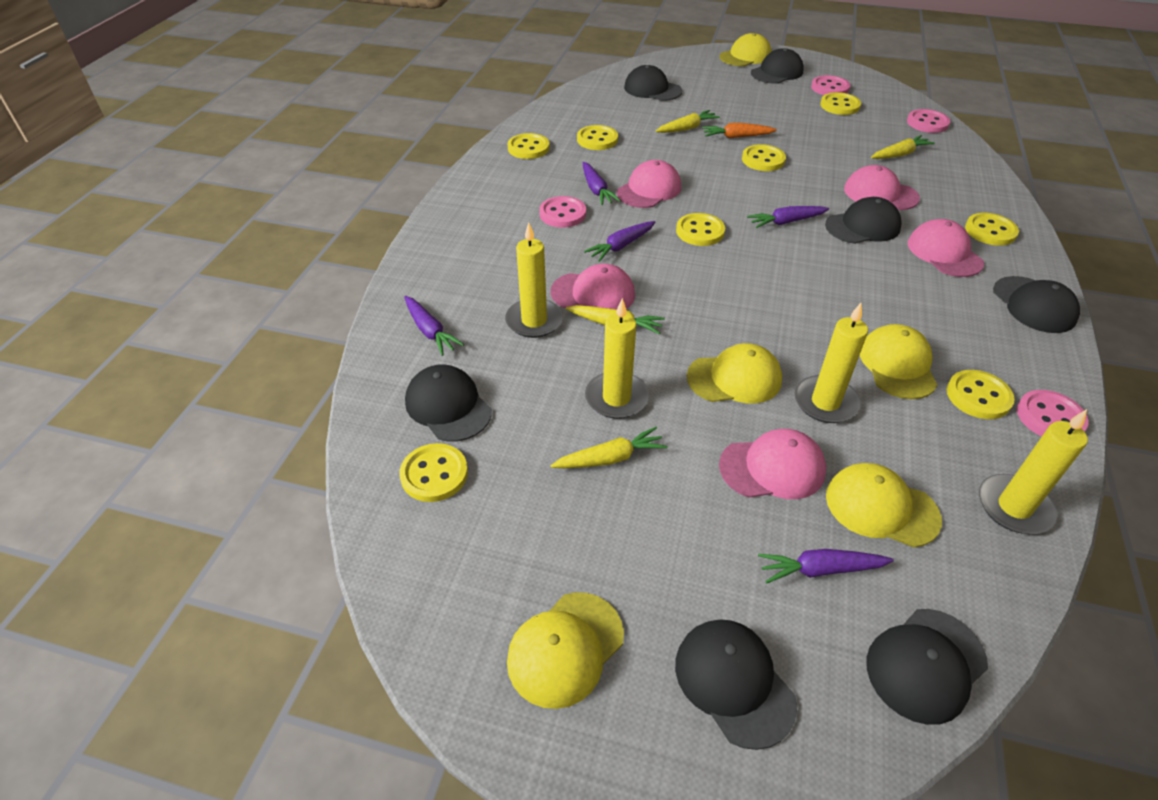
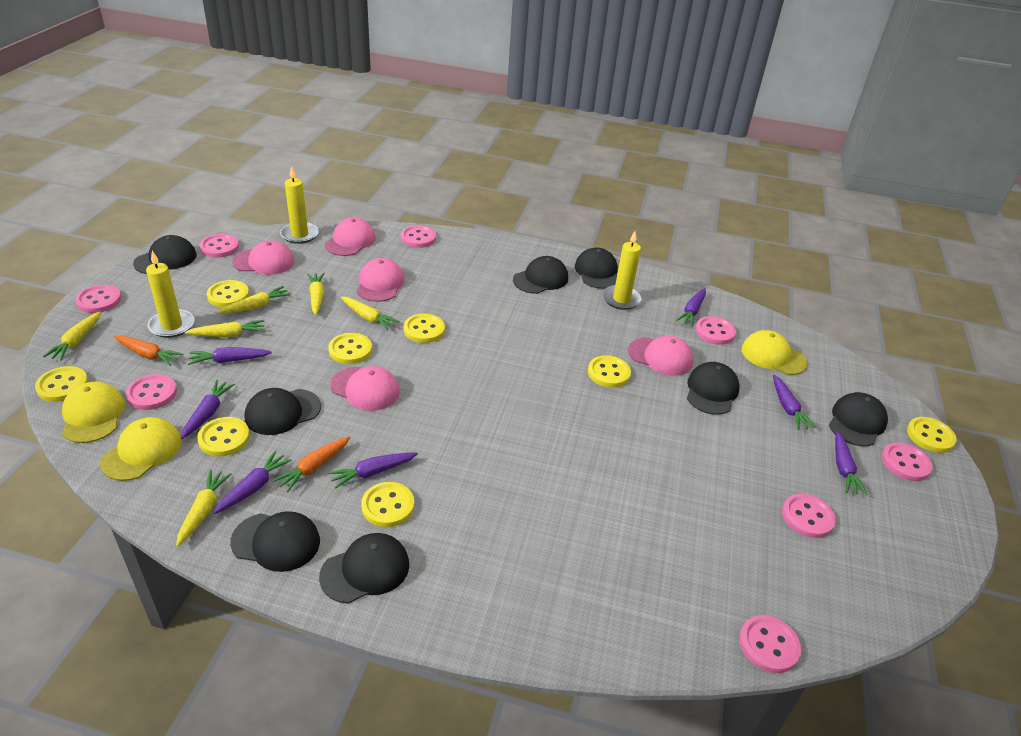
black cap: 7 -> 8
orange carrot: 1 -> 2
pink button: 4 -> 8
purple carrot: 5 -> 7
yellow candle: 4 -> 3
yellow cap: 5 -> 3
yellow carrot: 4 -> 6

